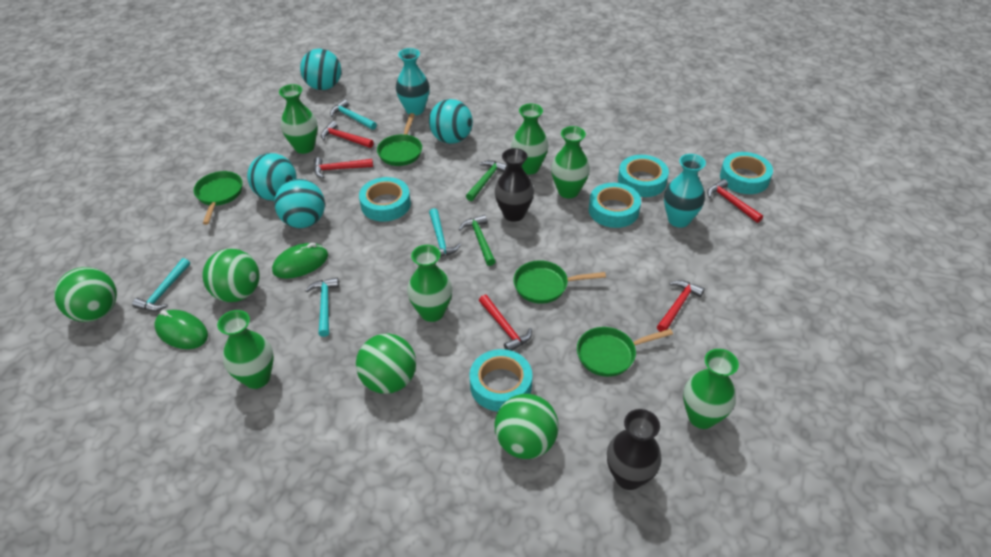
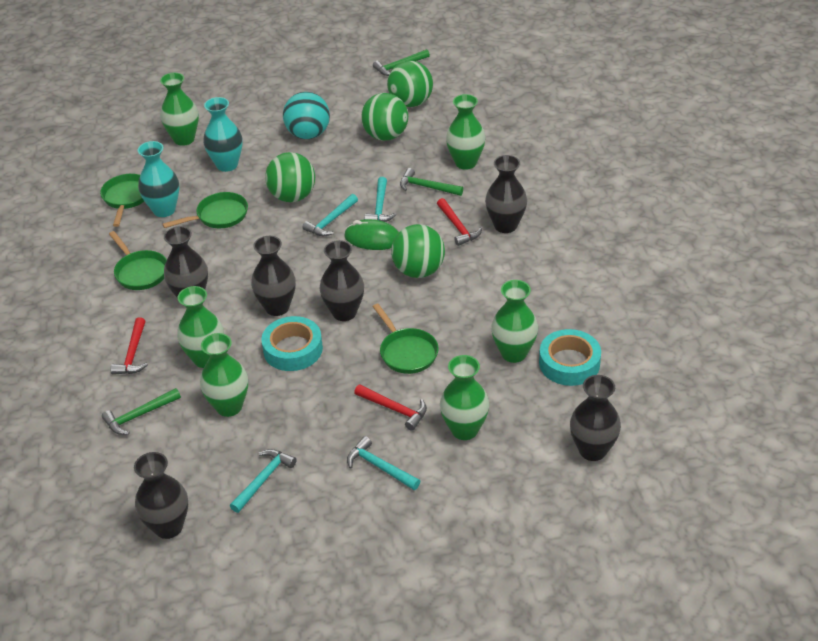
black vase: 2 -> 6
green hammer: 2 -> 3
green mouse: 2 -> 1
red hammer: 5 -> 3
turquoise ball: 4 -> 1
turquoise tape: 5 -> 2

